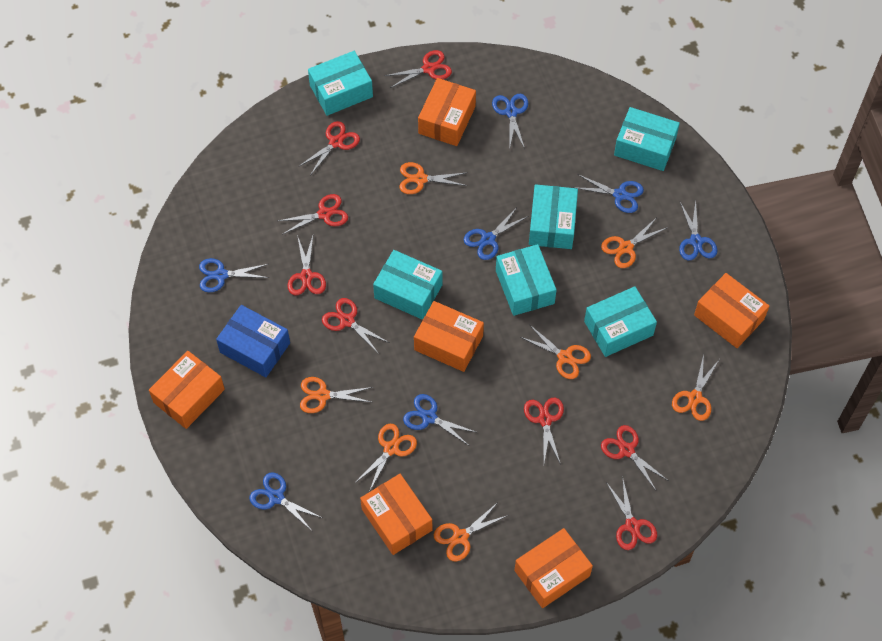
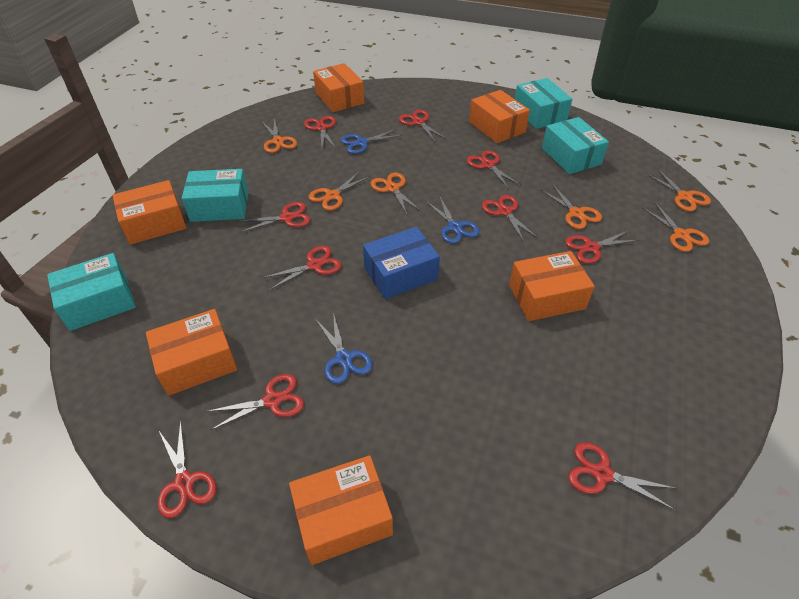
blue scissors: 7 -> 3
orange scissors: 7 -> 6
red scissors: 8 -> 10
turquoise box: 6 -> 4

